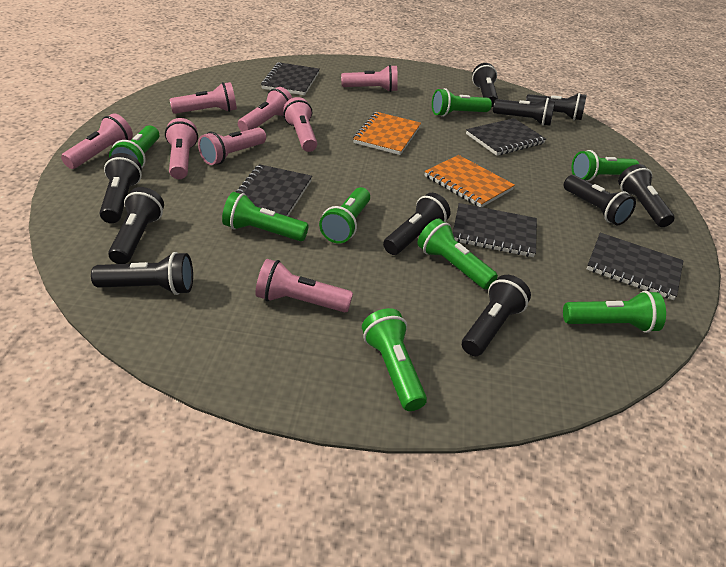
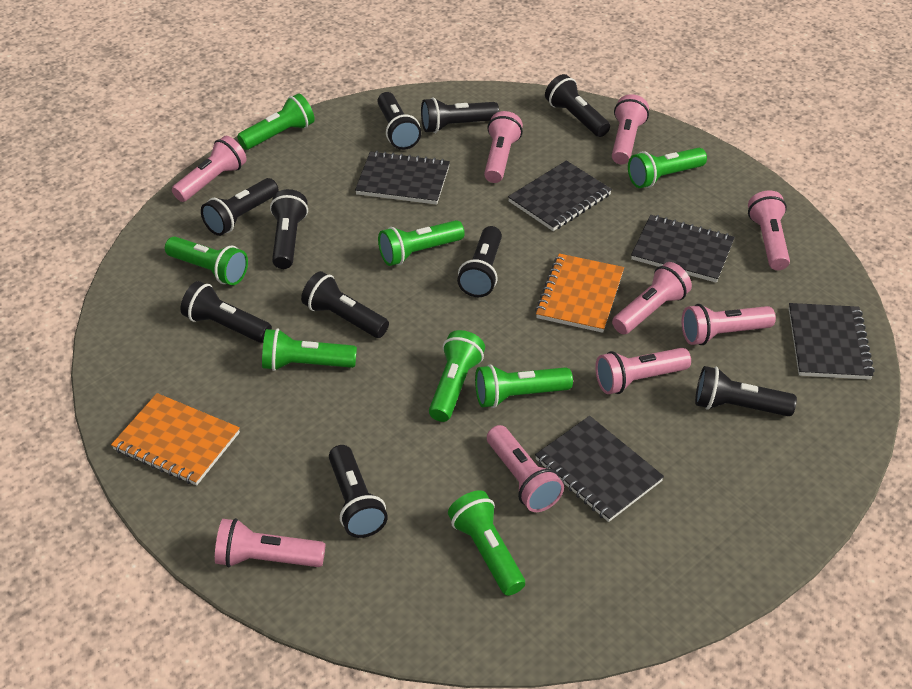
pink flashlight: 8 -> 9

